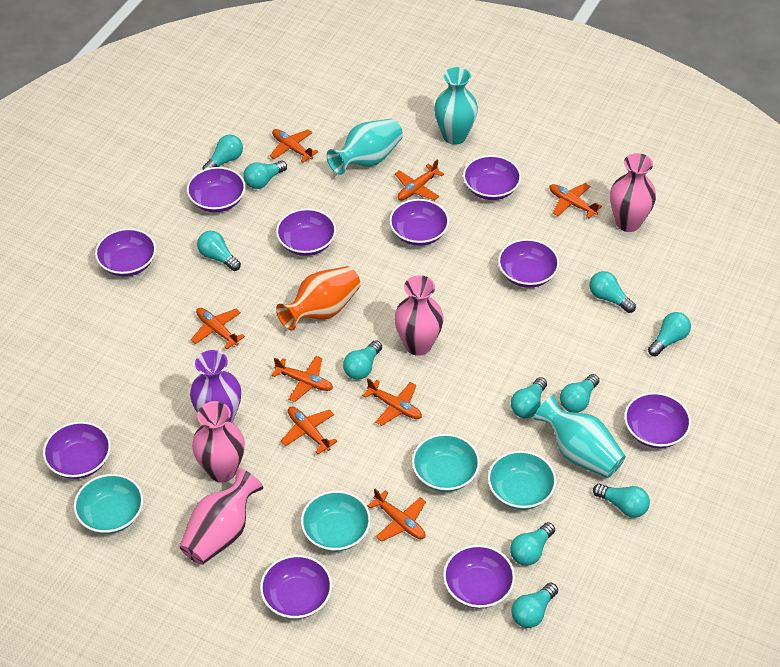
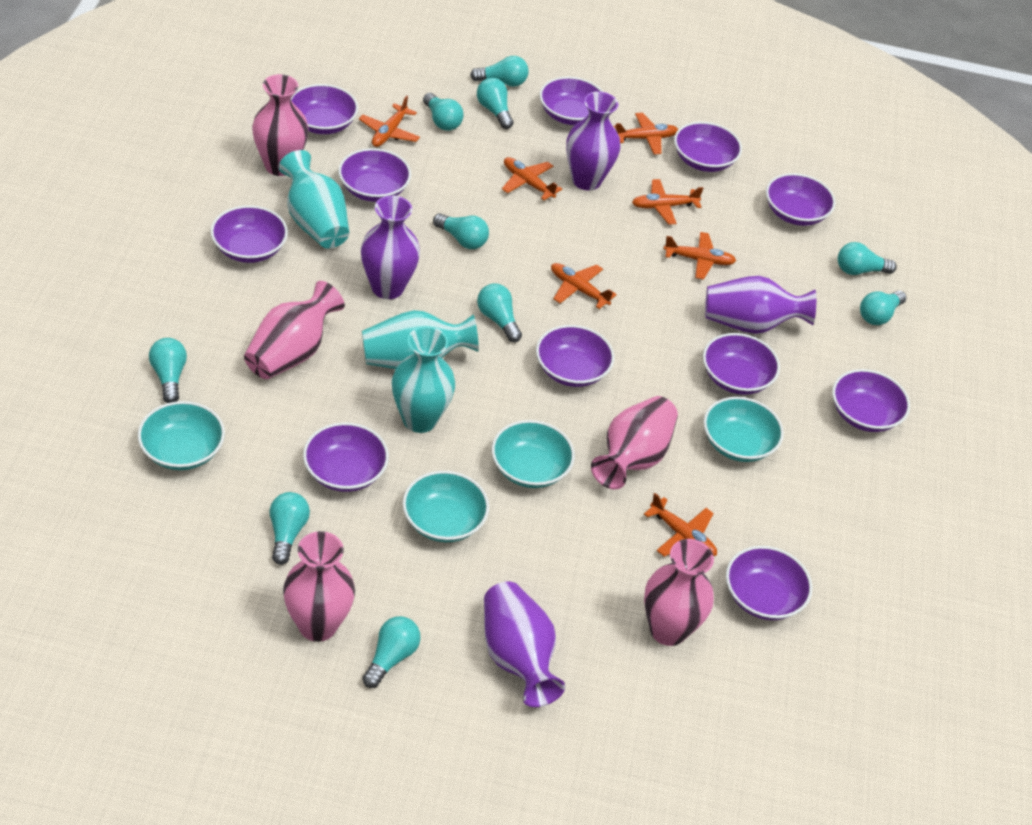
orange plane: 8 -> 7
orange vase: 1 -> 0
pink vase: 4 -> 5
purple bowl: 10 -> 11
purple vase: 1 -> 4
turquoise light bulb: 11 -> 10

